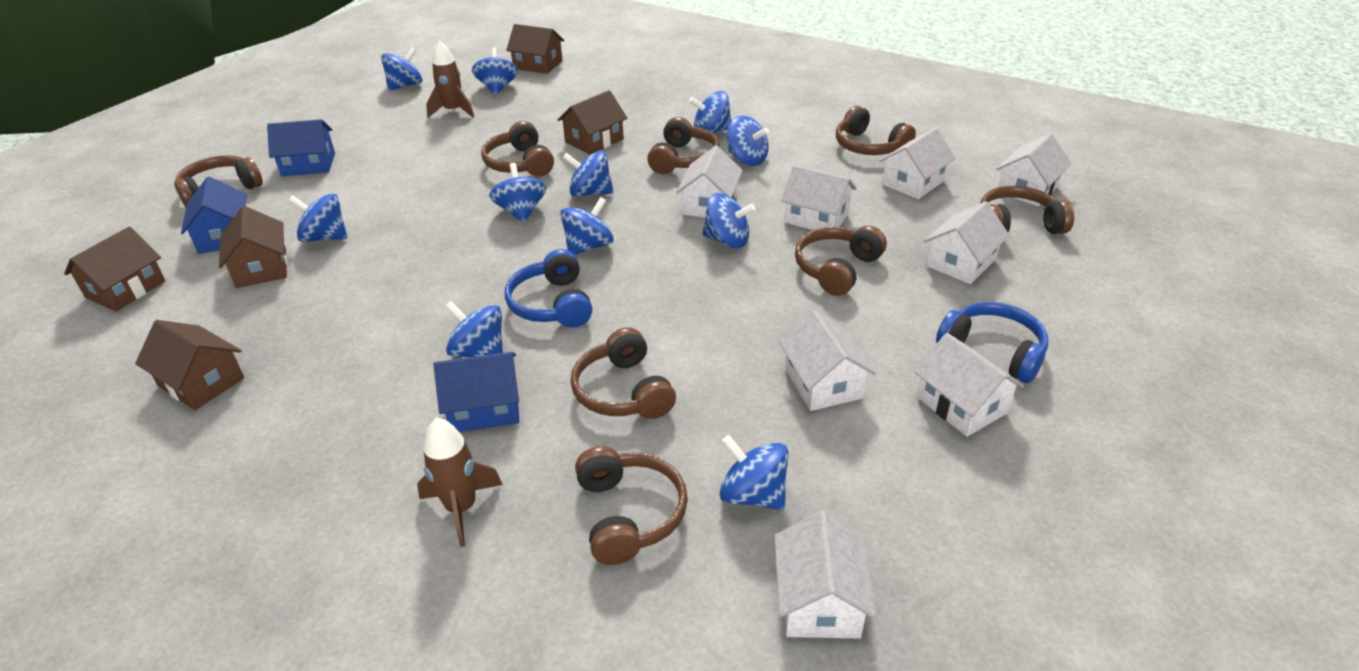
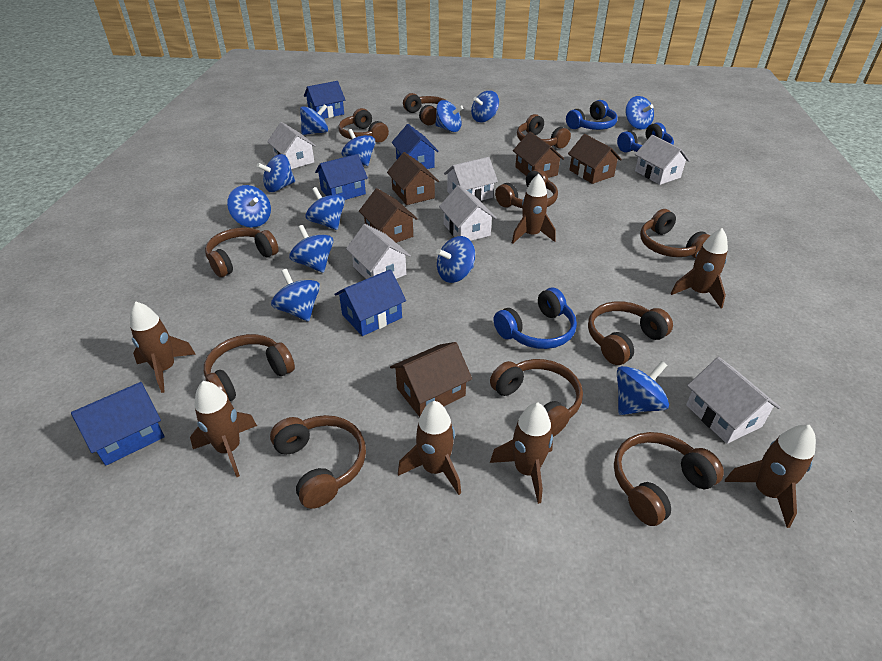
blue headphones: 2 -> 3
blue house: 3 -> 5
blue spinning top: 11 -> 12
brown headphones: 8 -> 11
brown rocket: 2 -> 7
white house: 8 -> 6

